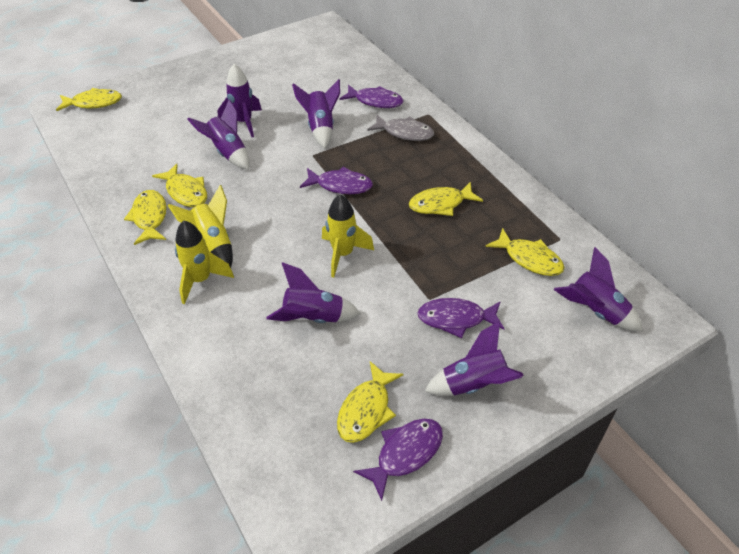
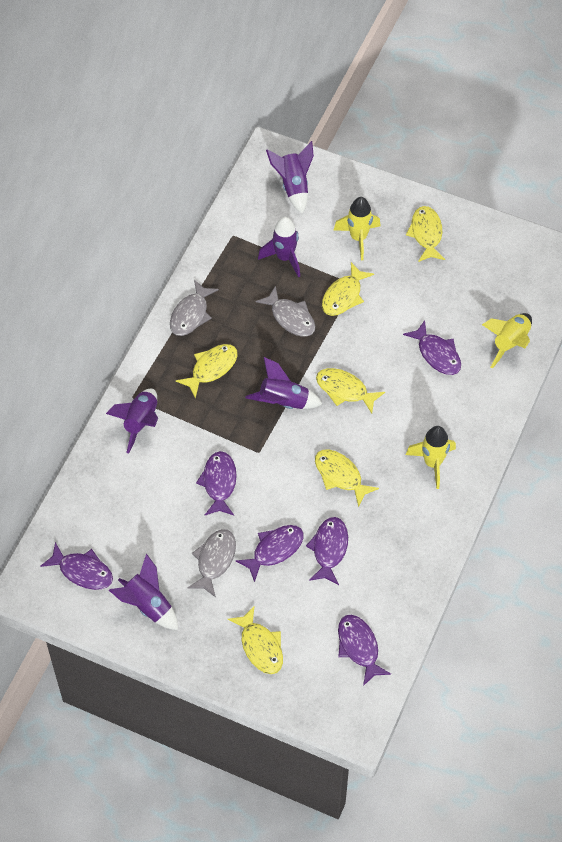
grey fish: 1 -> 3
purple fish: 4 -> 6
purple rocket: 6 -> 5

